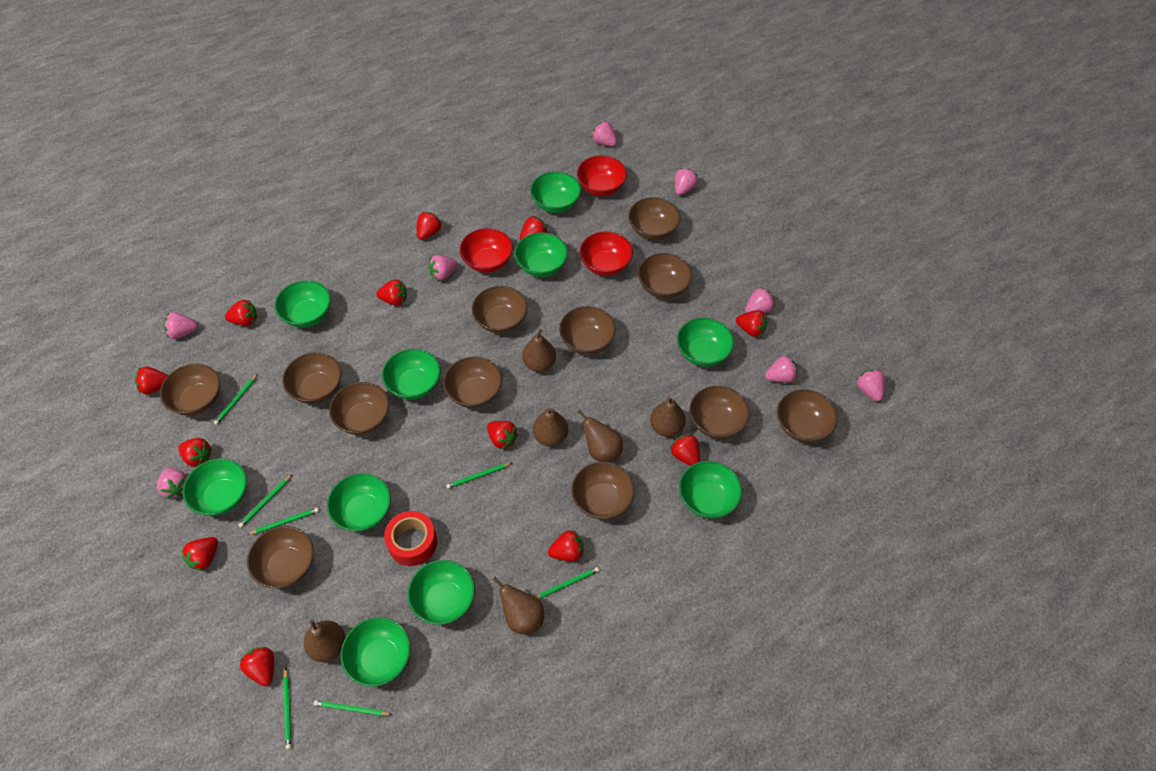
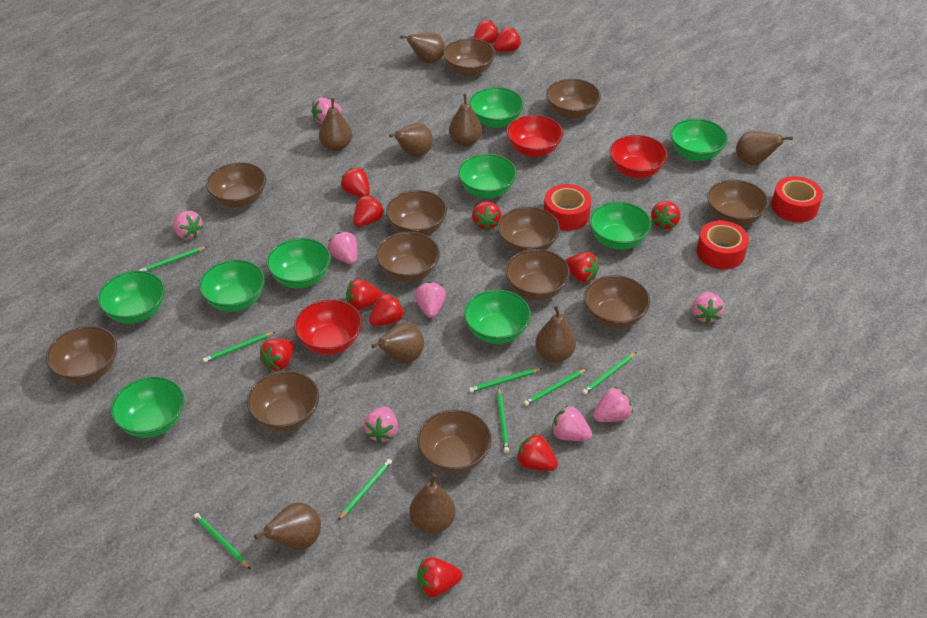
brown pear: 6 -> 9
green bowl: 10 -> 9
green pencil: 7 -> 8
red tape: 1 -> 3

